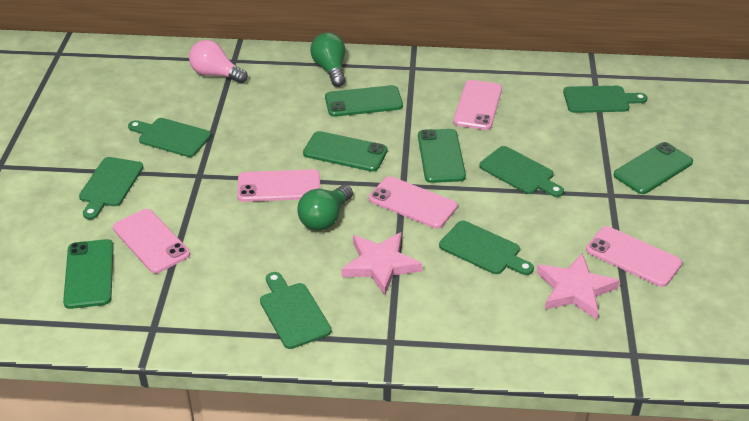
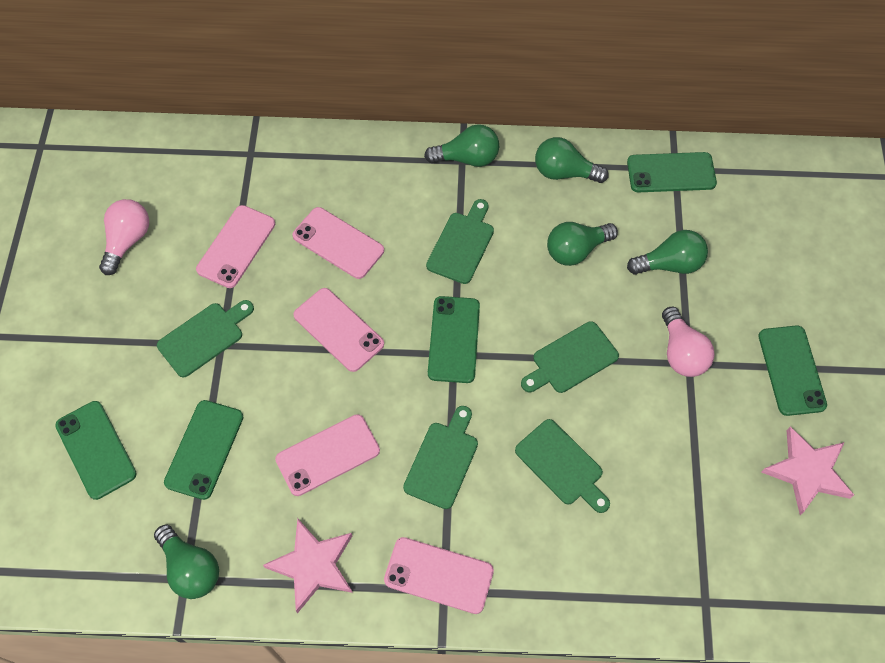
green cutting board: 6 -> 5
green light bulb: 2 -> 5
pink light bulb: 1 -> 2

